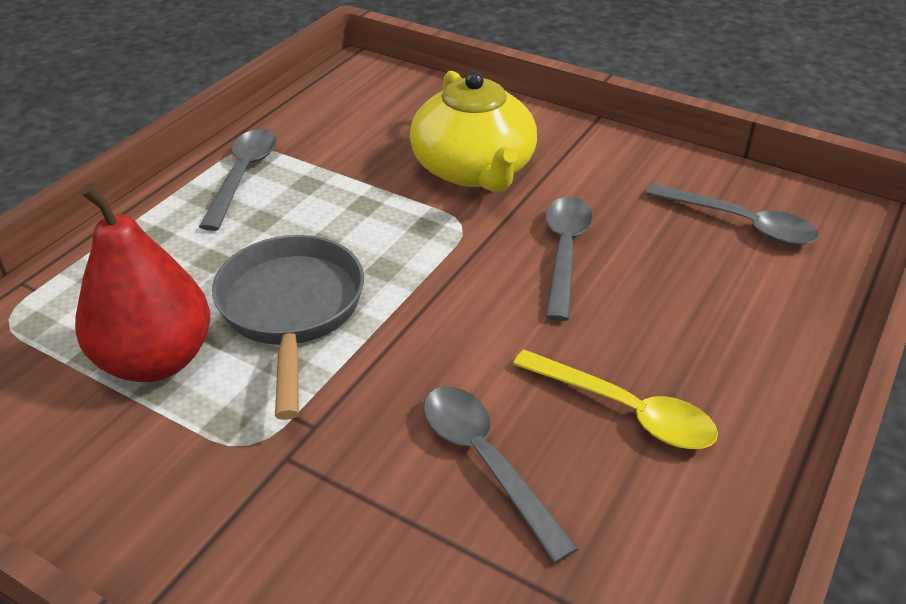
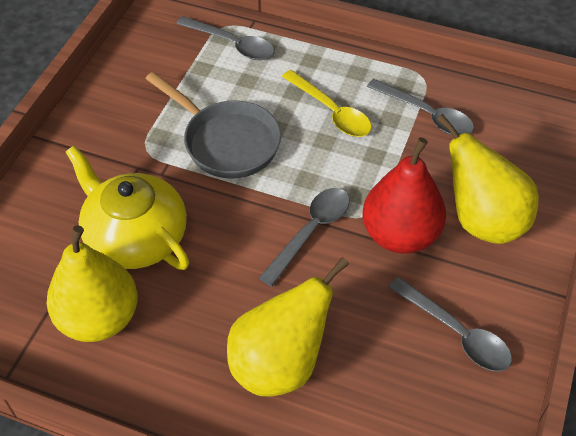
yellow pear: 0 -> 3

